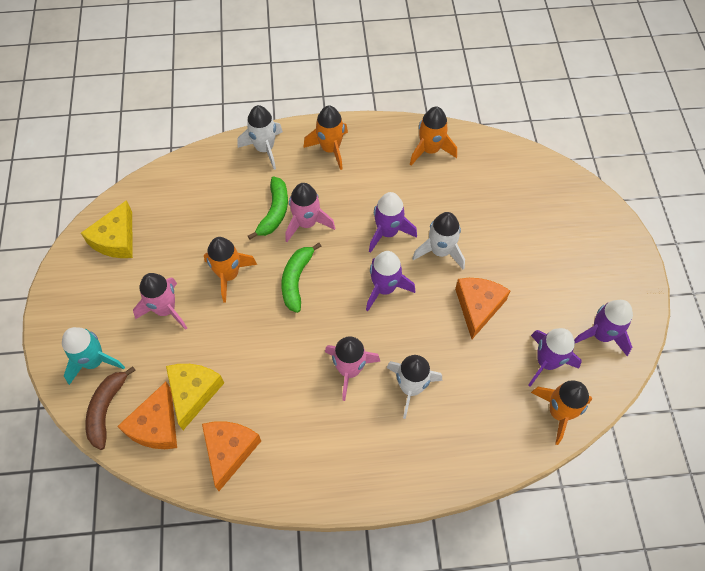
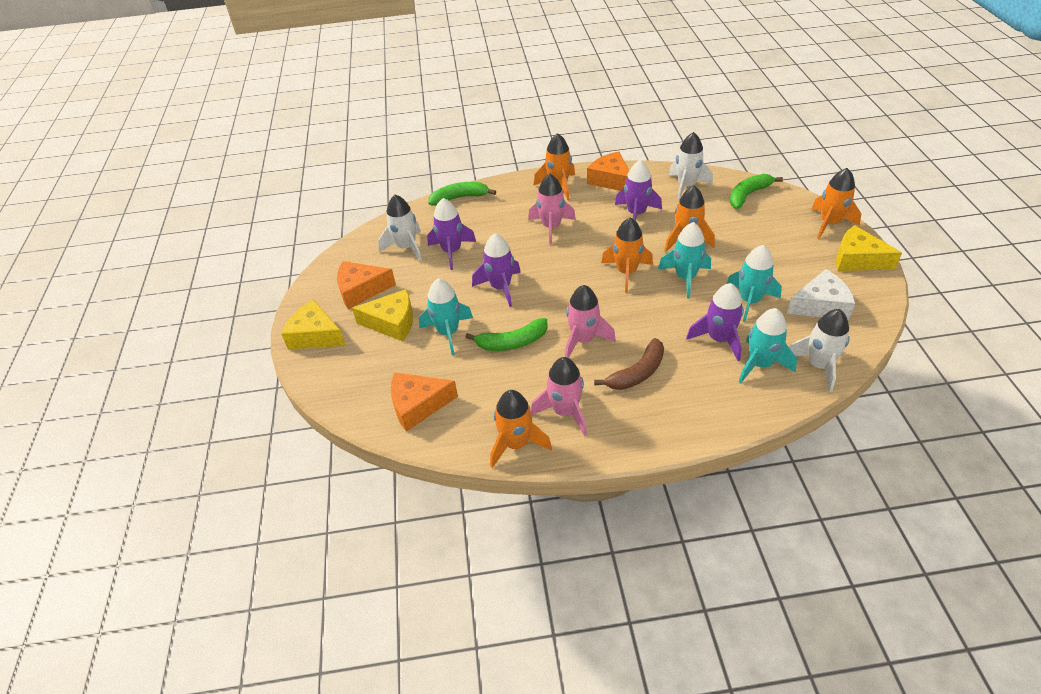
green banana: 2 -> 3
orange rocket: 4 -> 5
turquoise rocket: 1 -> 4
white cheese: 0 -> 1
yellow cheese: 2 -> 3

